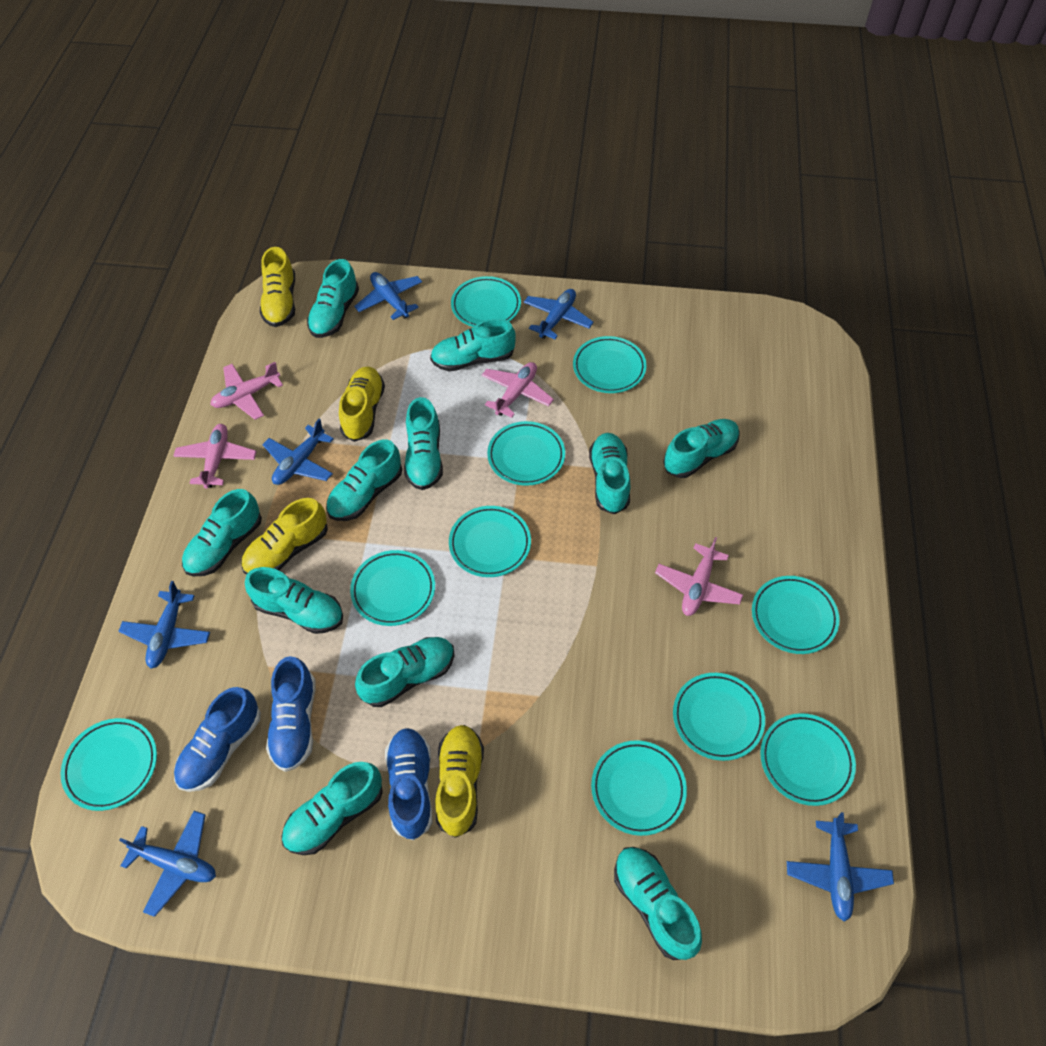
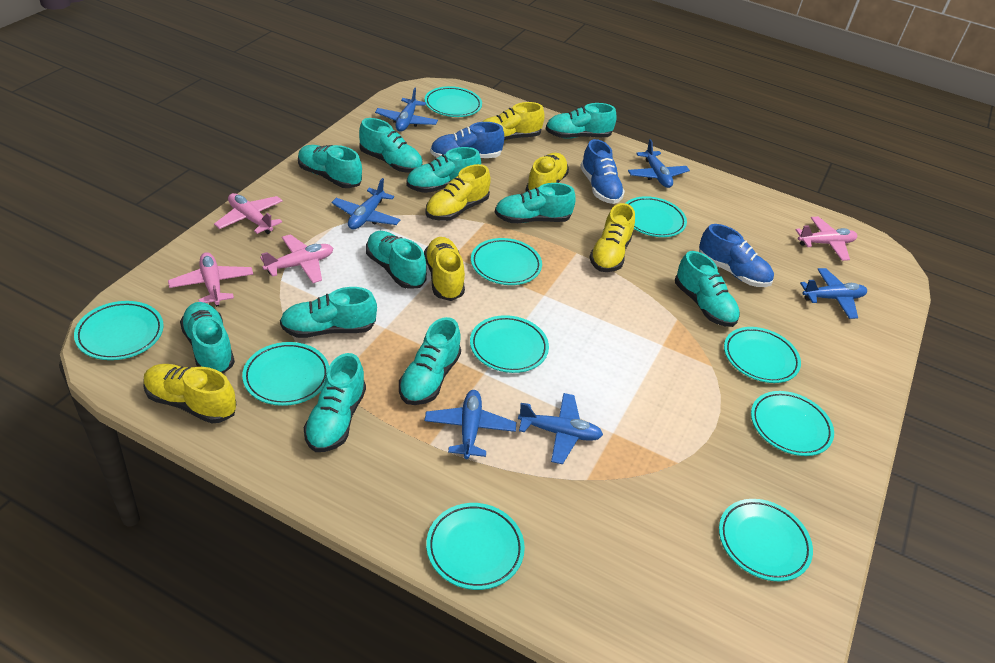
yellow shoe: 4 -> 6

